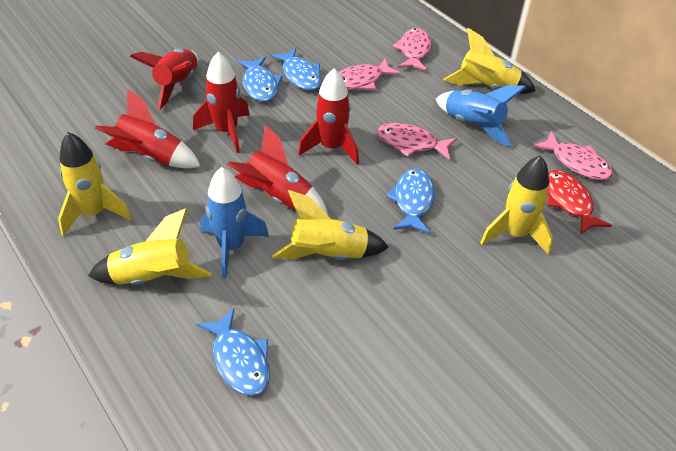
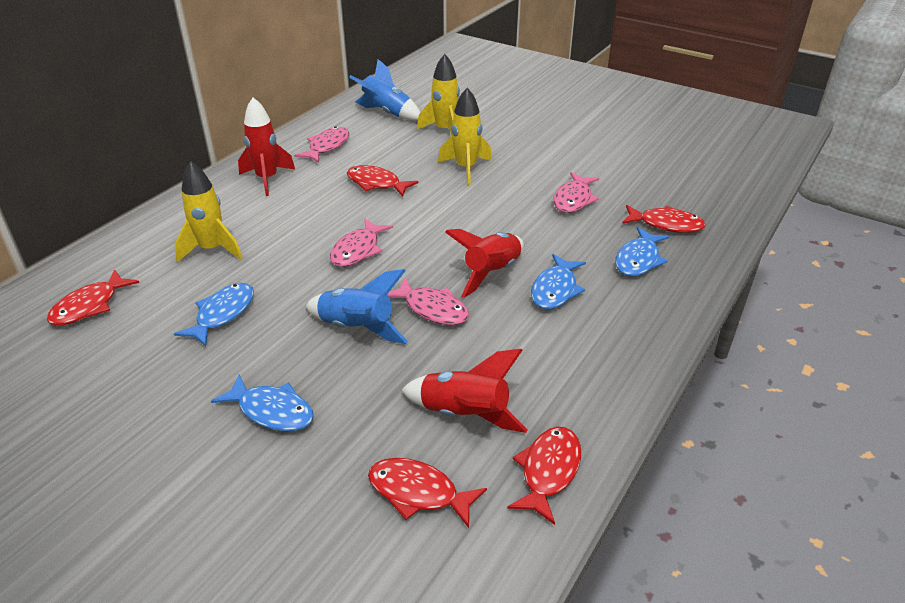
red fish: 1 -> 5
red rocket: 5 -> 3
yellow rocket: 5 -> 3

